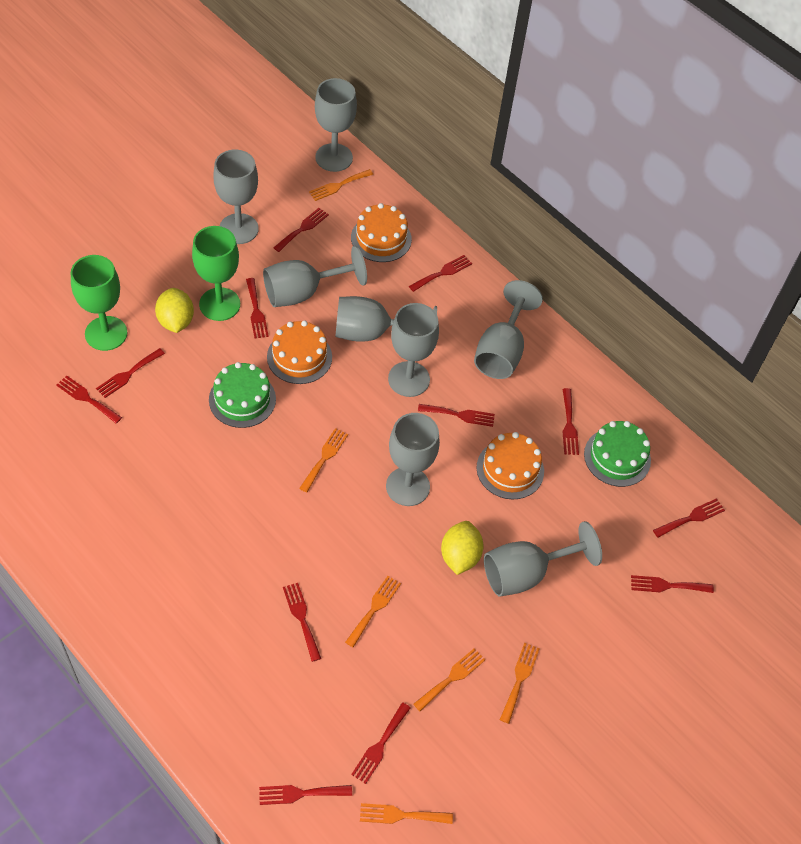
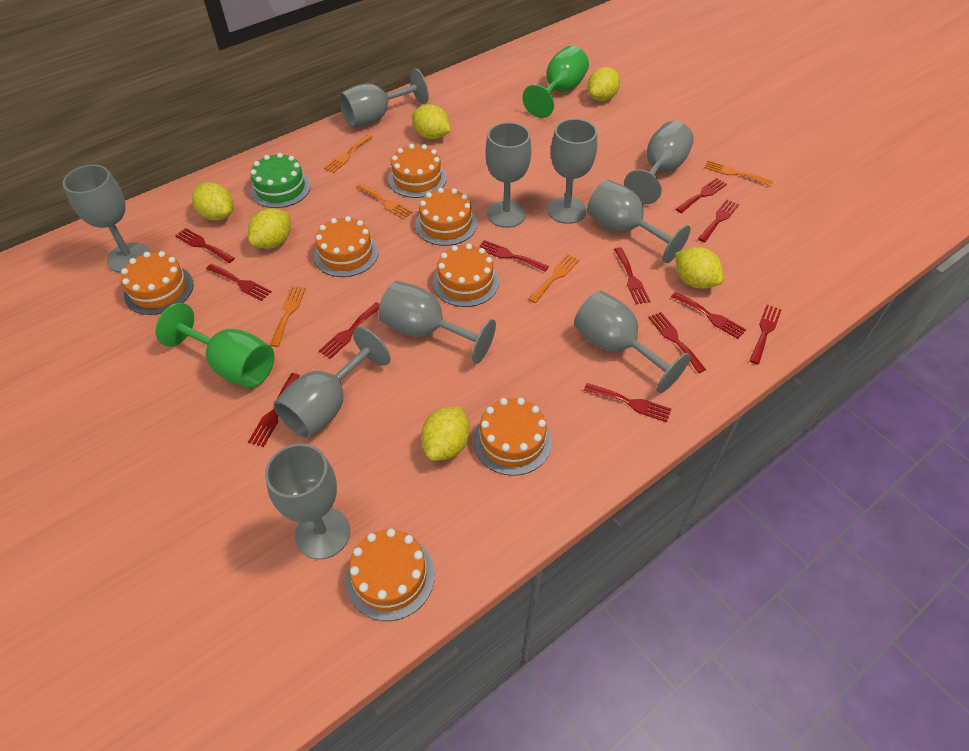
green cake: 2 -> 1
grey goblet: 8 -> 10
orange cake: 3 -> 7
orange fork: 6 -> 5
yellow lemon: 2 -> 6

